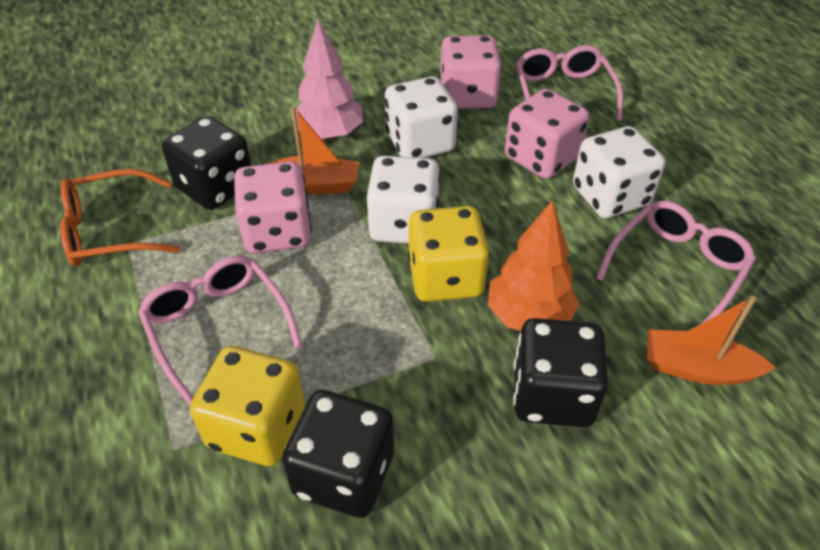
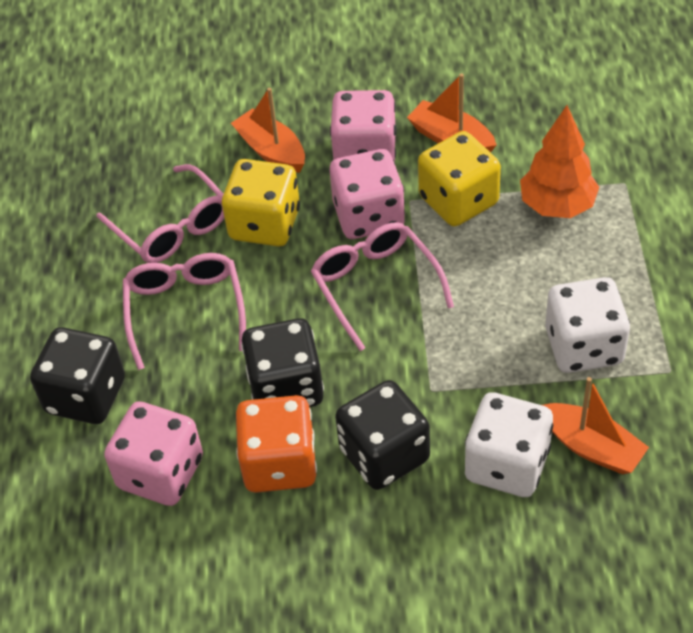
orange boat: 2 -> 3
orange dice: 0 -> 1
orange glasses: 1 -> 0
pink tree: 1 -> 0
white dice: 3 -> 2

